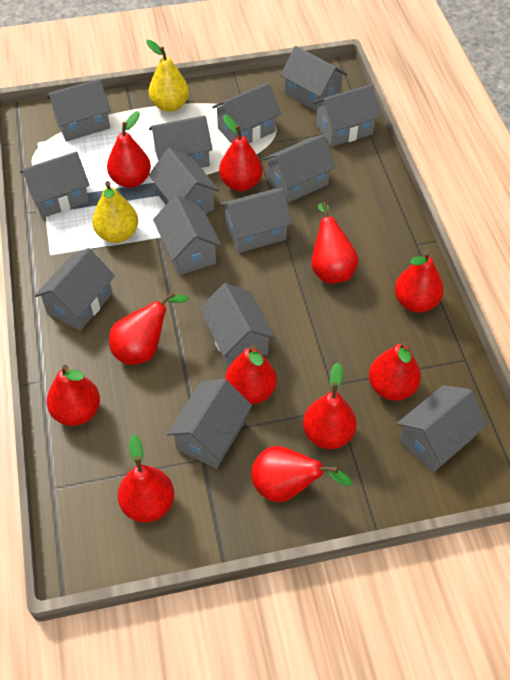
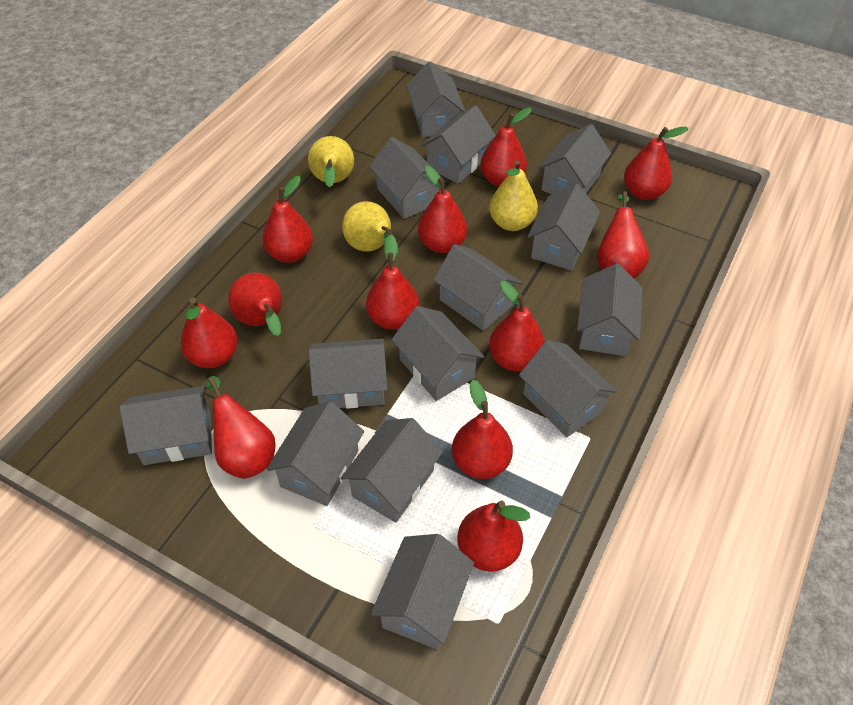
red pear: 11 -> 12
yellow pear: 2 -> 3

